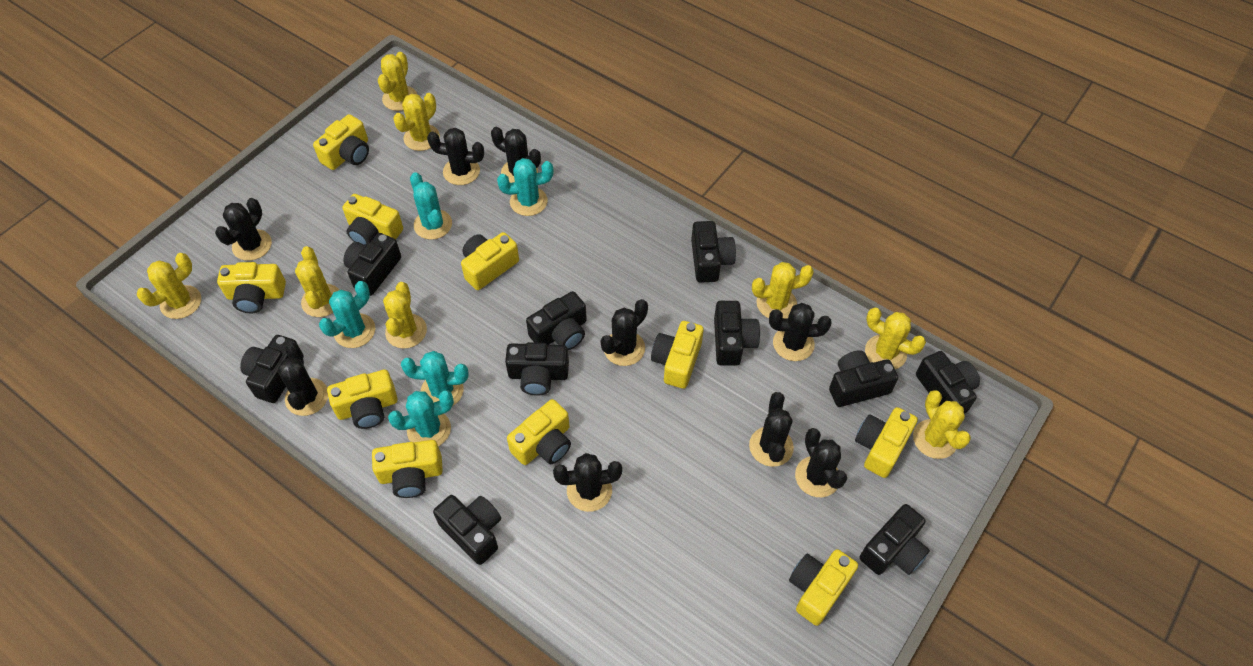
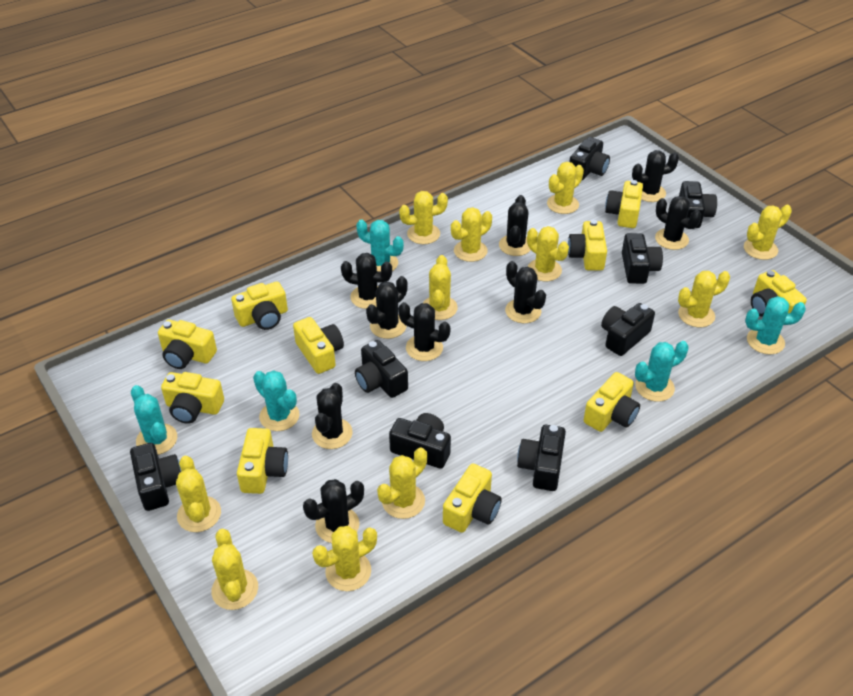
black camera: 10 -> 8
yellow cactus: 8 -> 11

